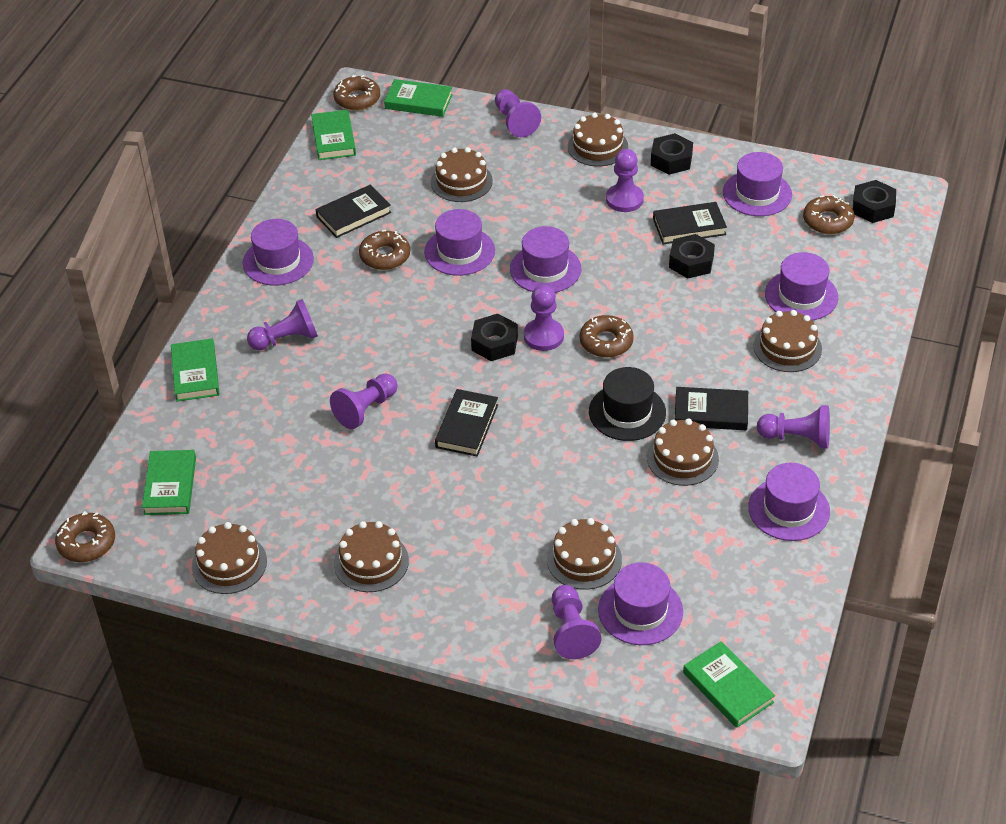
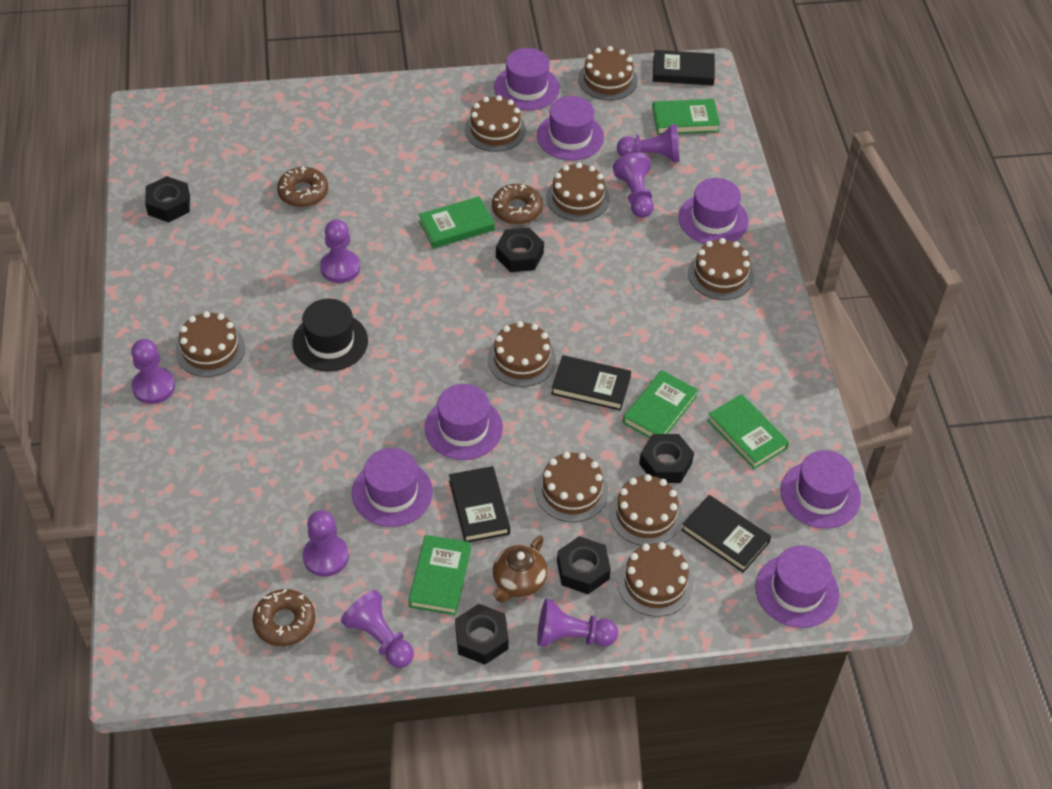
black nut: 4 -> 5
brown cake: 7 -> 9
brown donut: 5 -> 3
brown teapot: 0 -> 1

